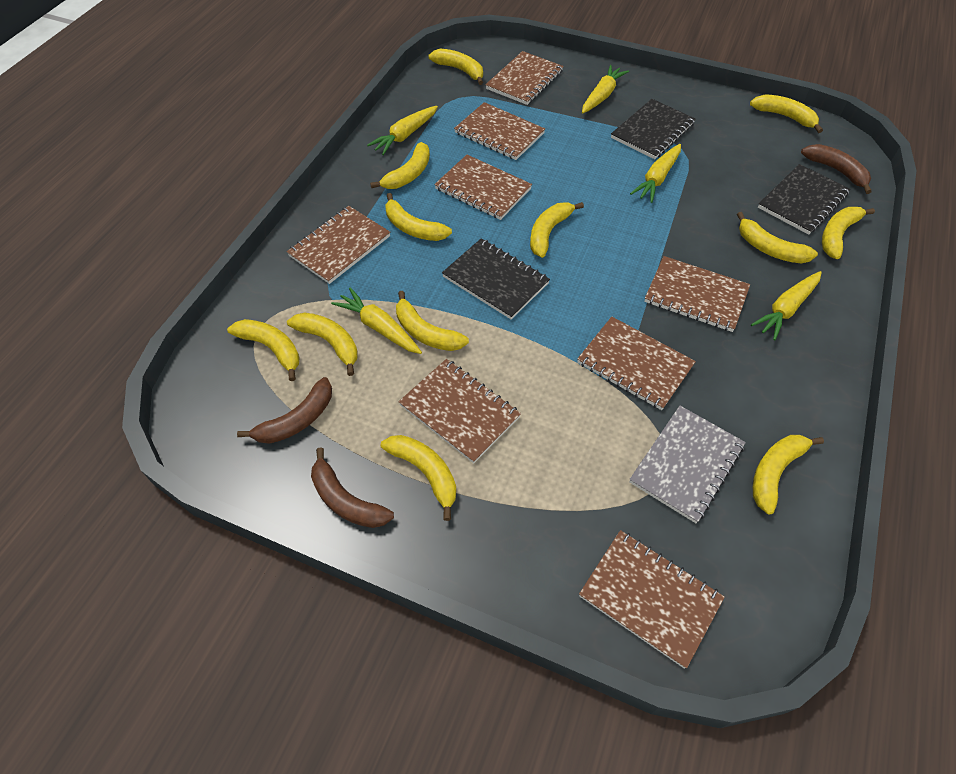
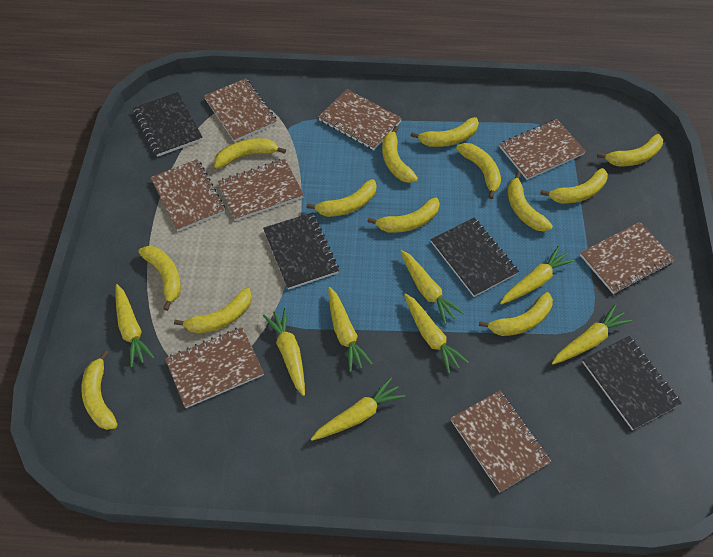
black notebook: 3 -> 4
brown banana: 3 -> 0
grey notebook: 1 -> 0
yellow banana: 12 -> 13
yellow carrot: 5 -> 8

